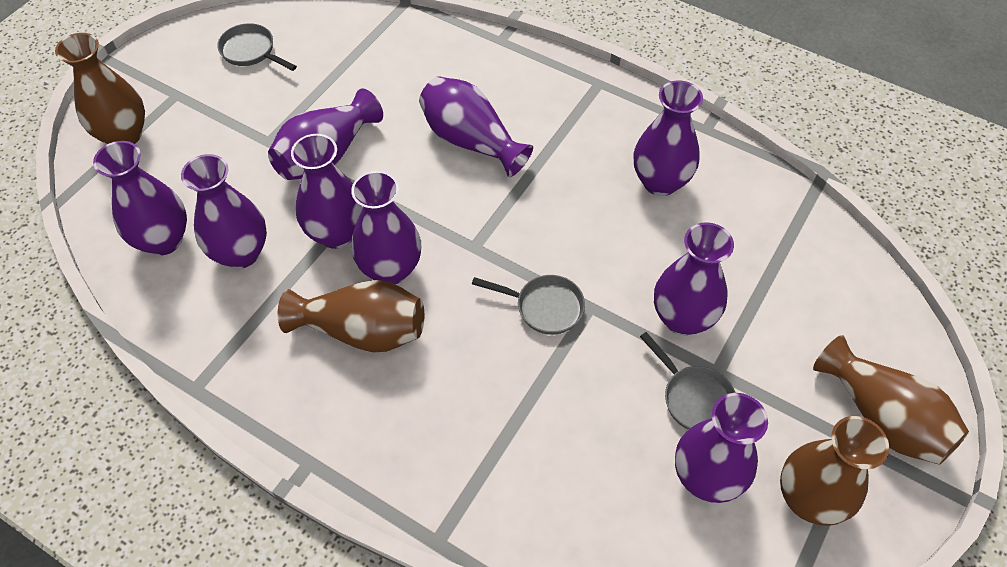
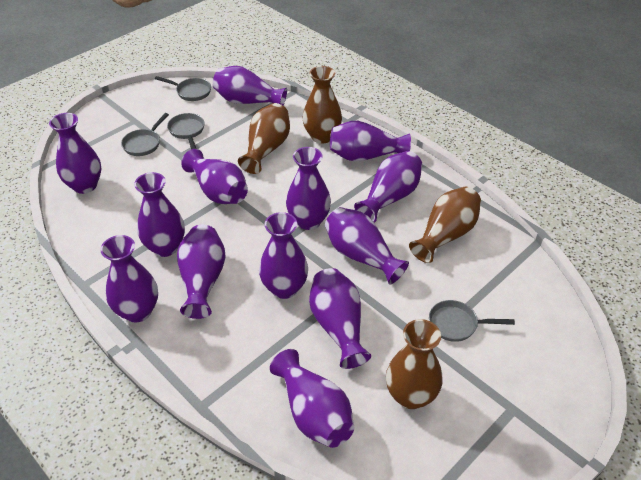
grey pan: 3 -> 4
purple vase: 9 -> 13

